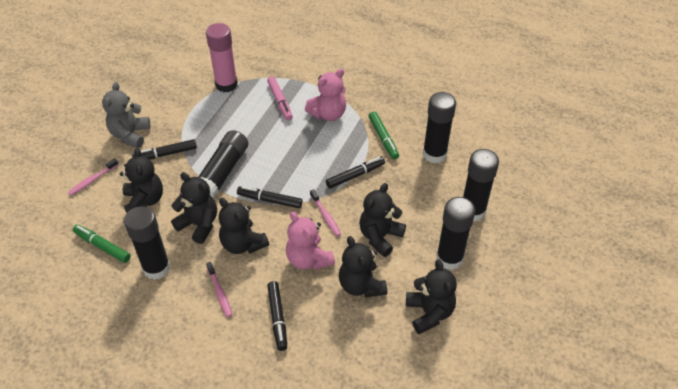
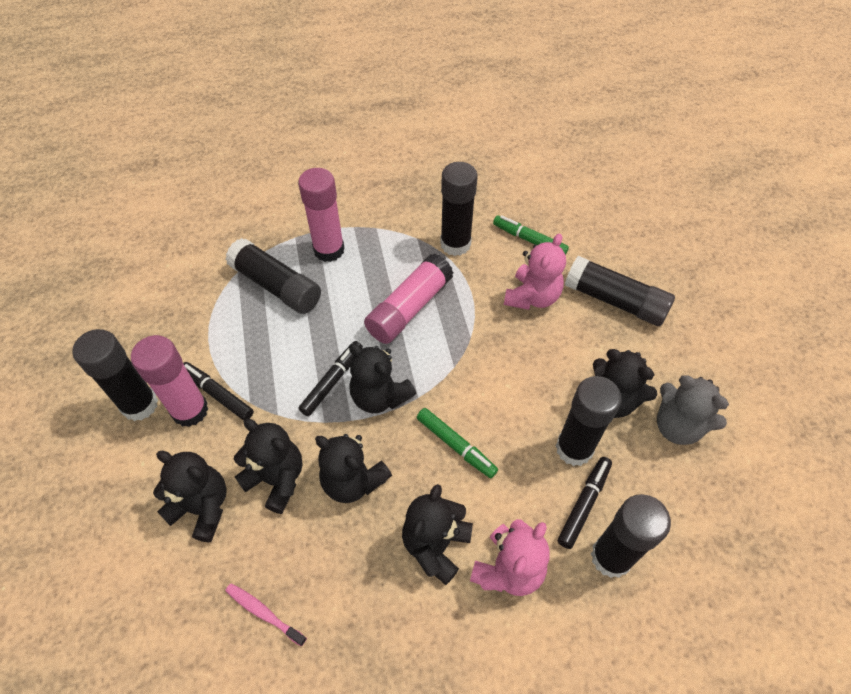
black glue stick: 5 -> 6
black marker: 4 -> 3
pink glue stick: 1 -> 3
pink marker: 1 -> 0
pink toothbrush: 3 -> 1

